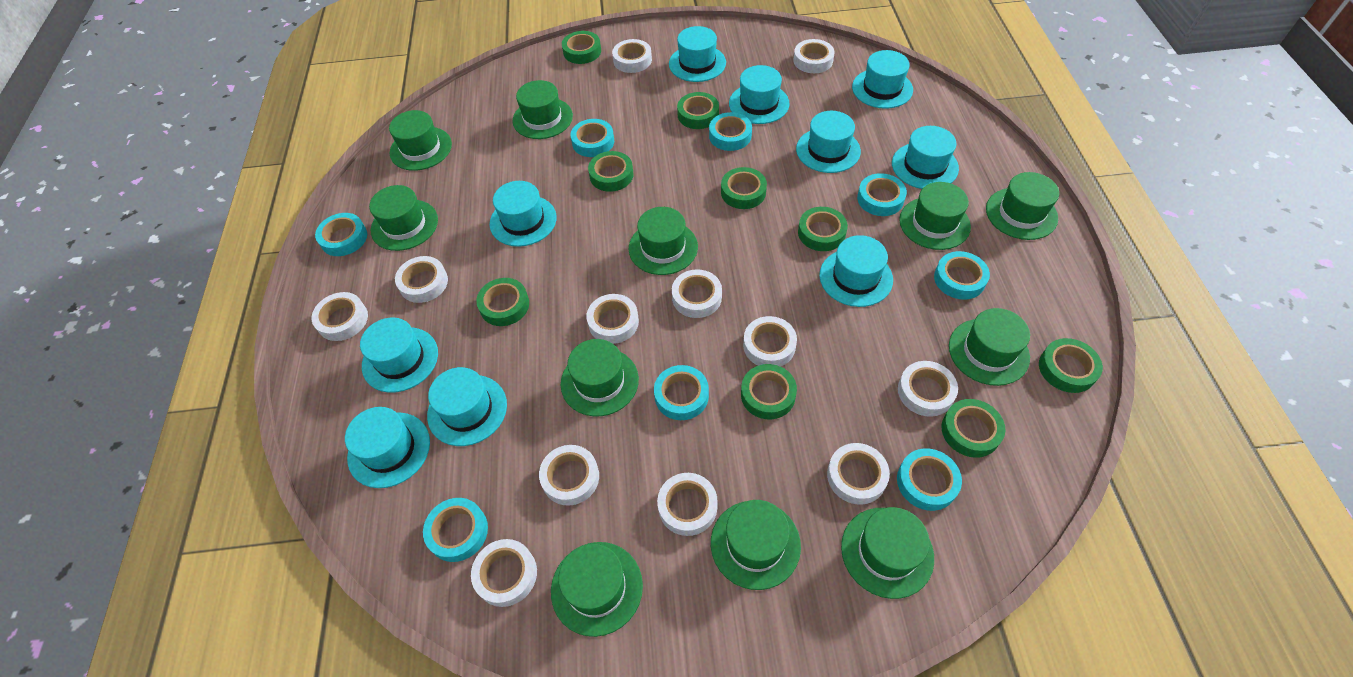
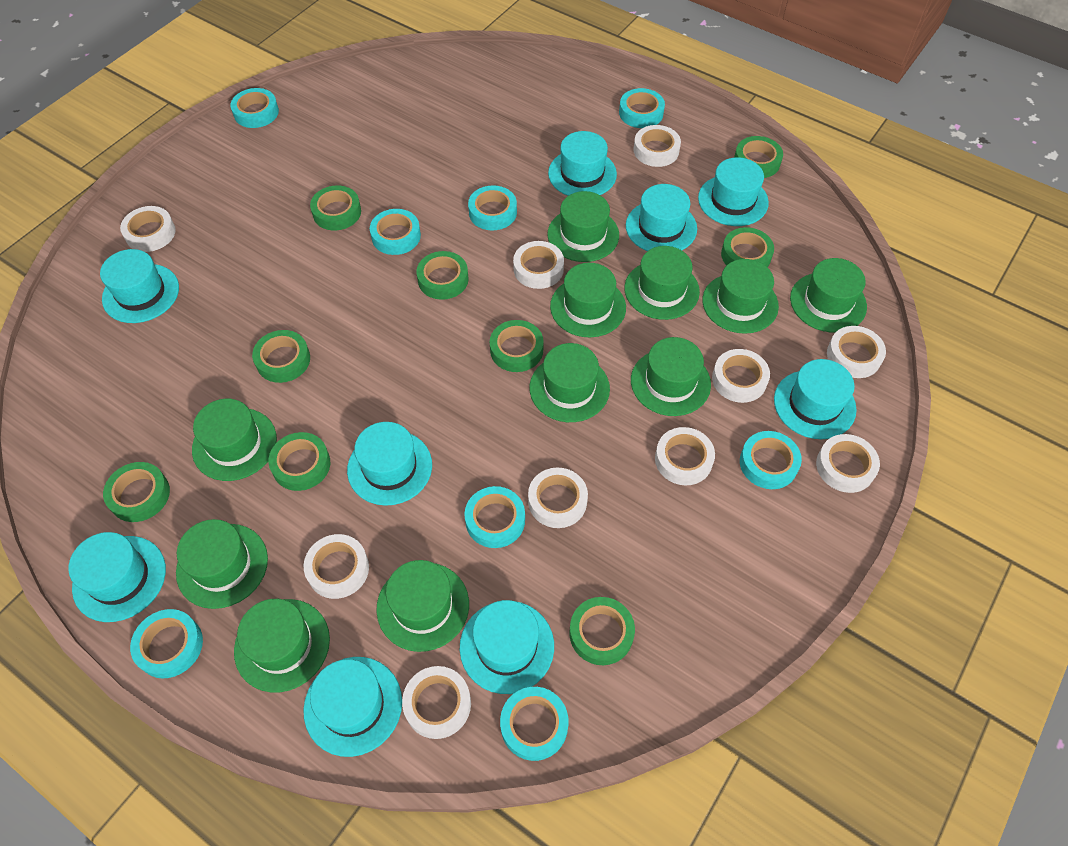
turquoise hat: 10 -> 9
white tape: 12 -> 10

